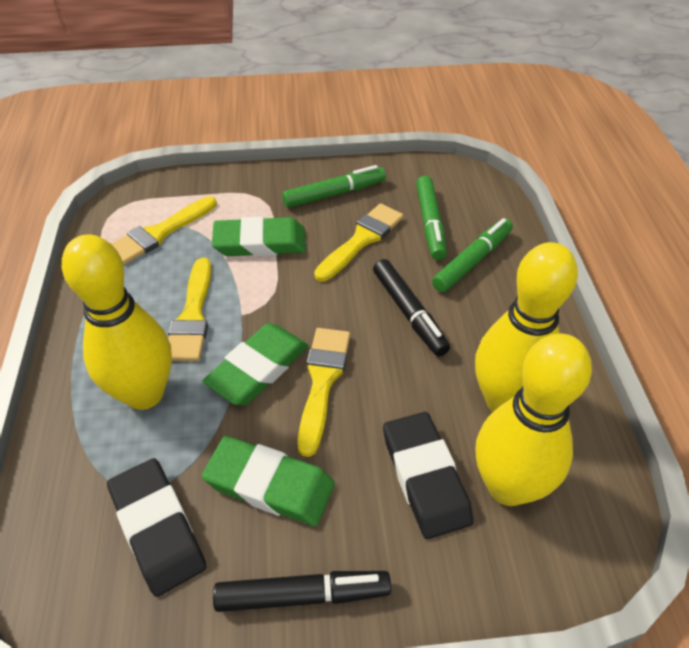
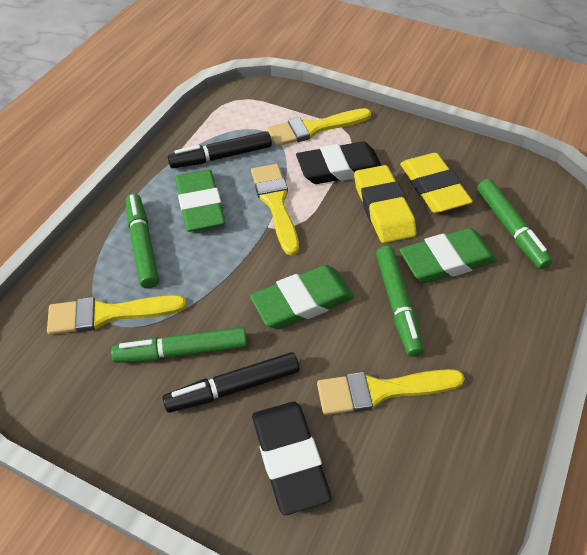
green marker: 3 -> 4
yellow bowling pin: 3 -> 0
yellow eraser: 0 -> 2

